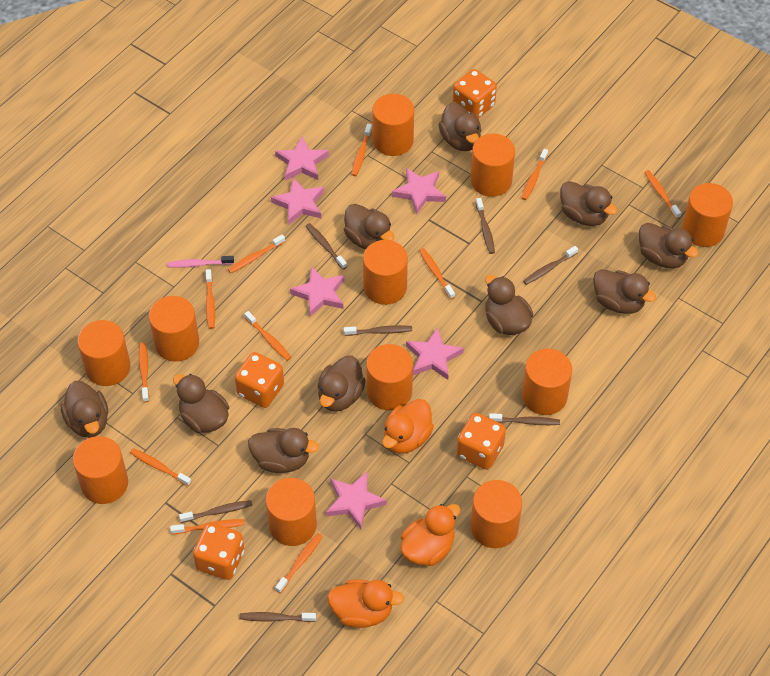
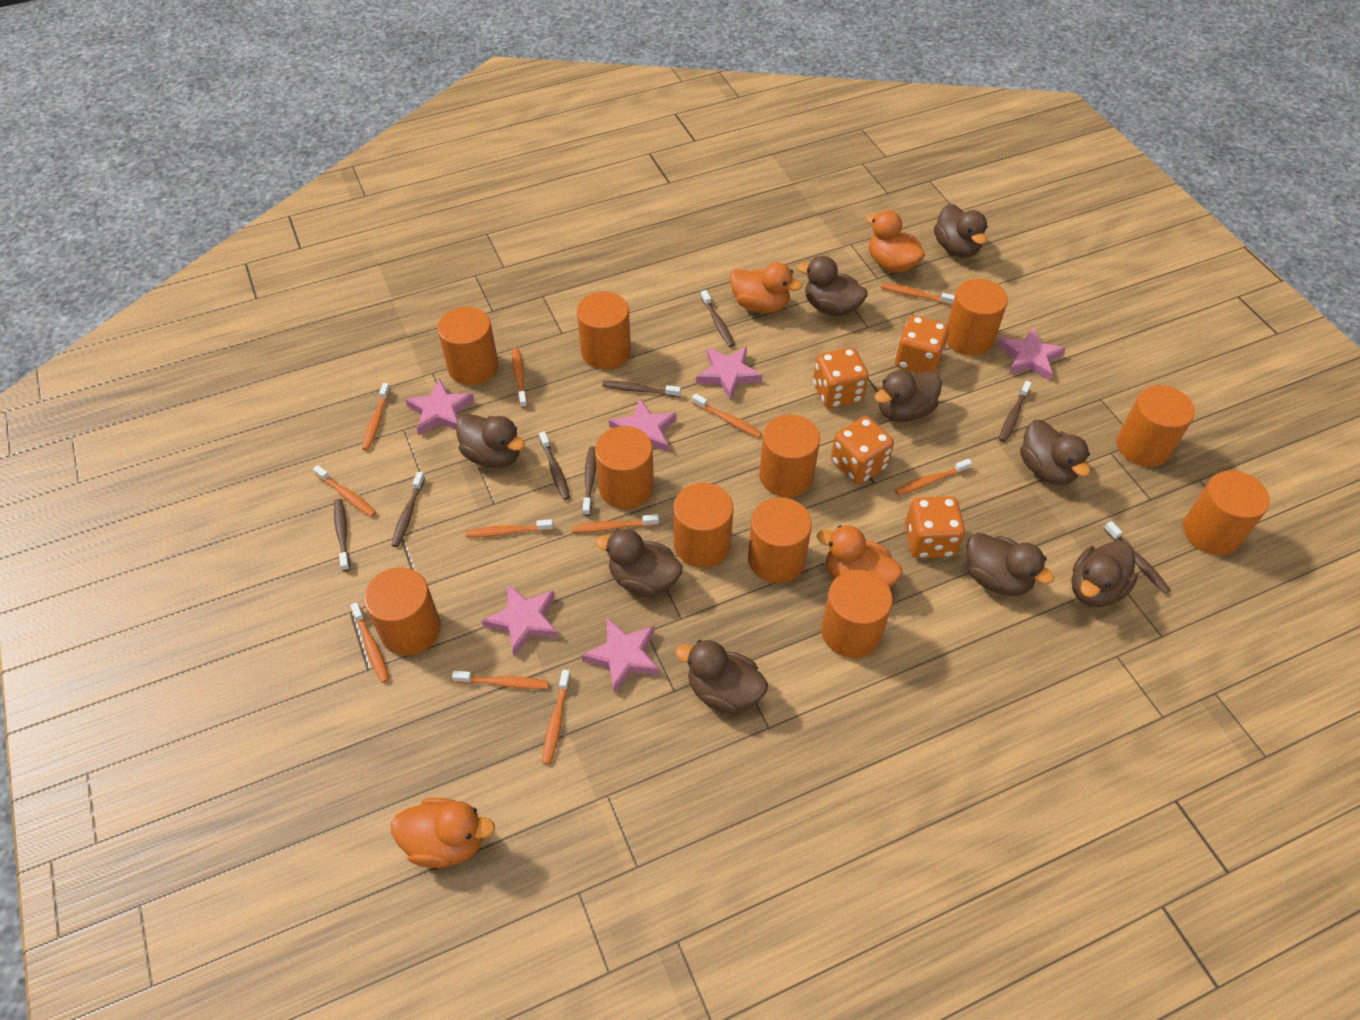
brown duck: 10 -> 9
brown toothbrush: 7 -> 8
orange duck: 3 -> 4
pink toothbrush: 1 -> 0

